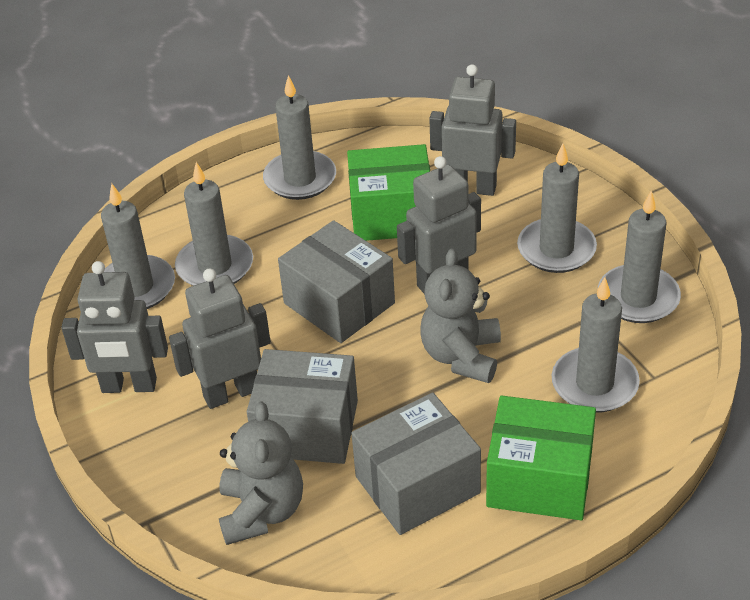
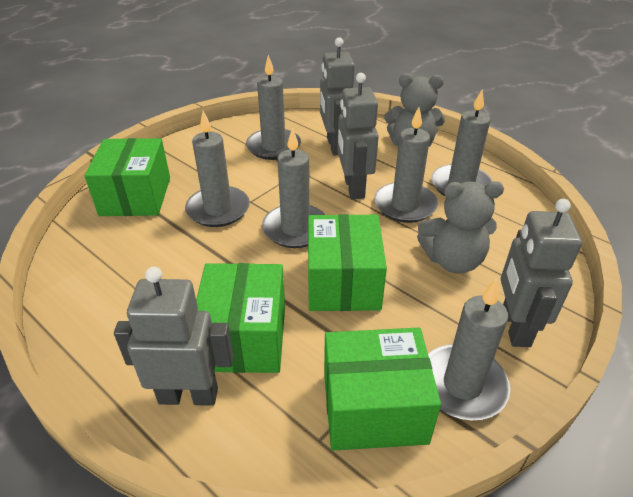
green box: 2 -> 4
grey box: 3 -> 0

